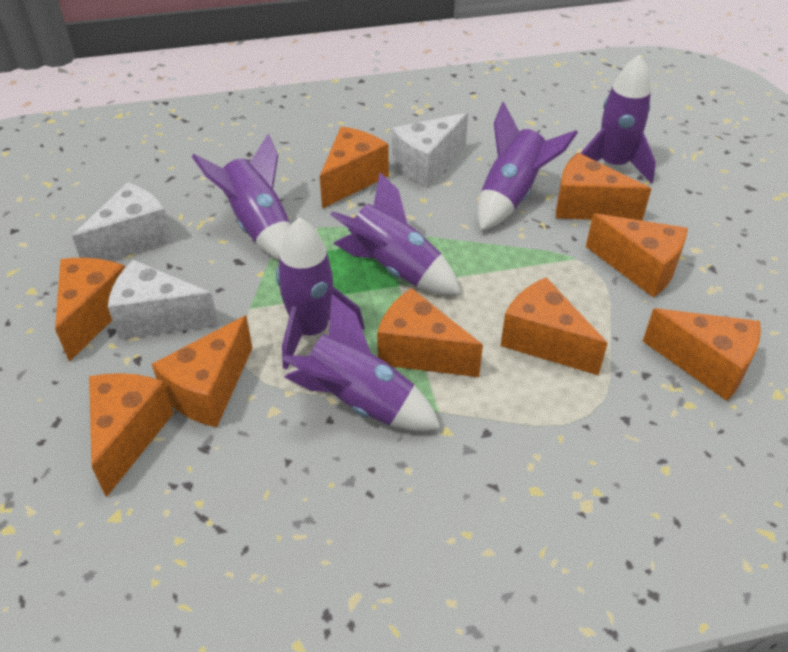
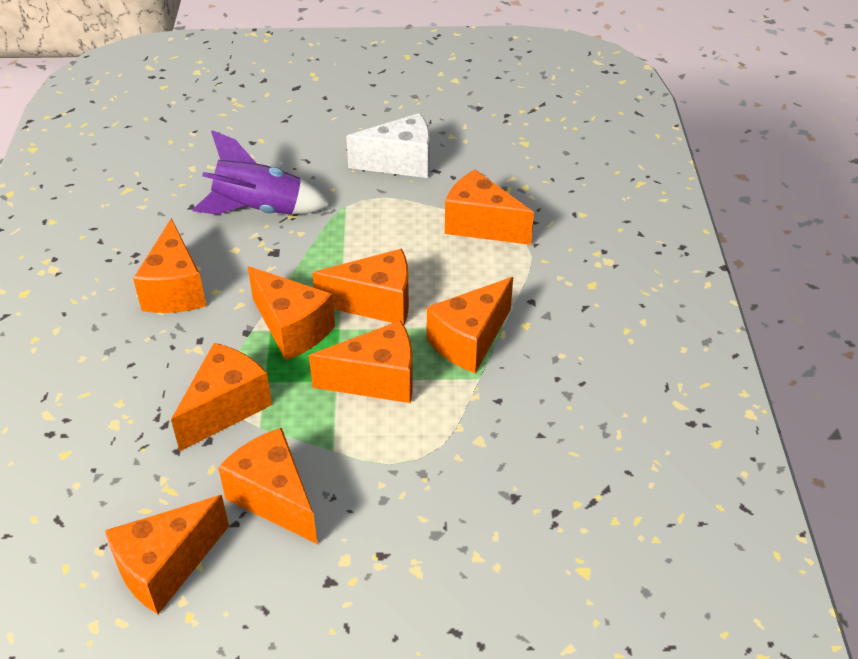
purple rocket: 6 -> 1
white cheese: 3 -> 1

